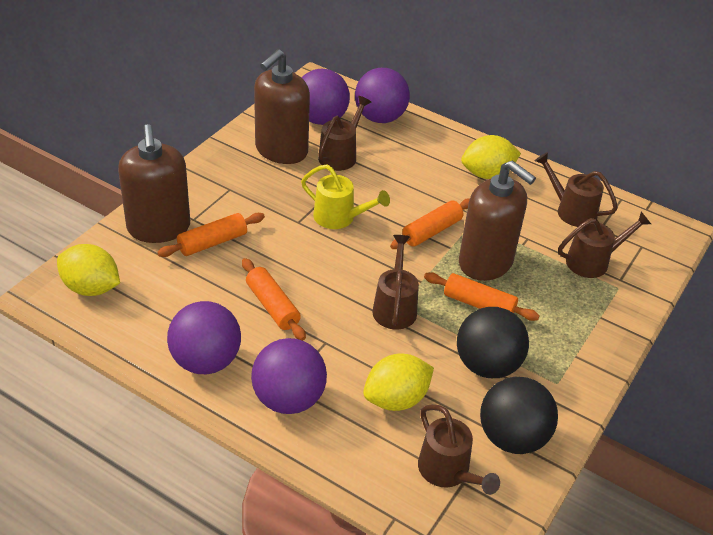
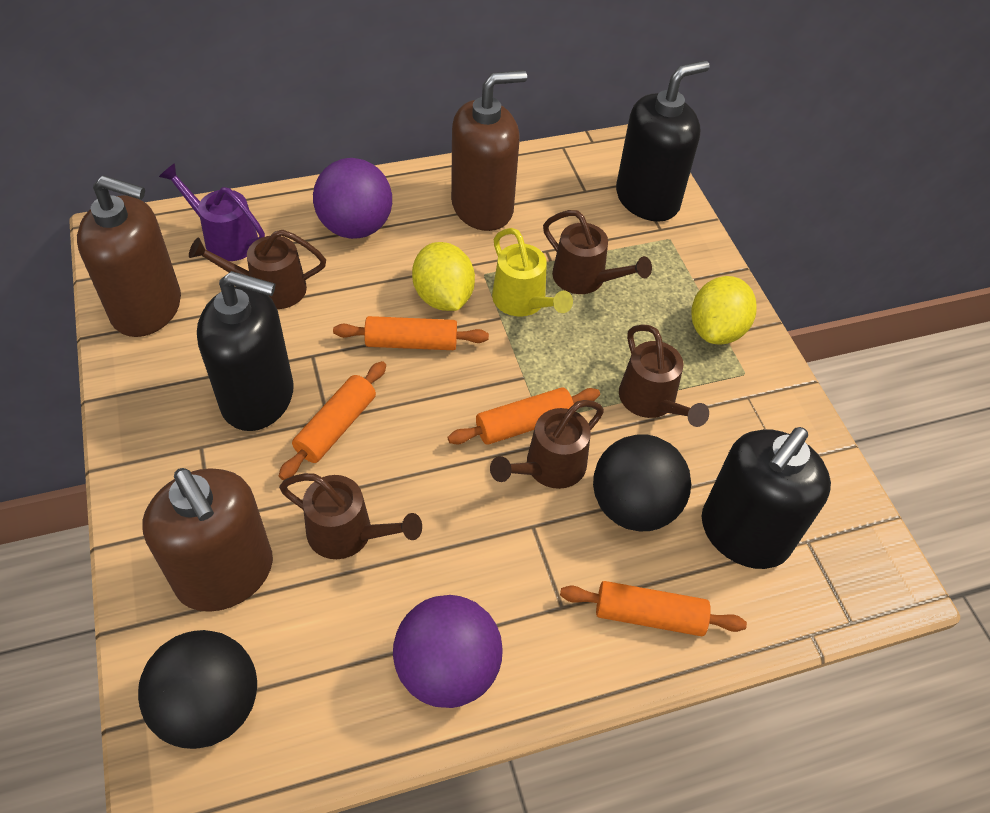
black soap dispenser: 0 -> 3
purple ball: 4 -> 2
purple watering can: 0 -> 1
yellow lemon: 3 -> 2

